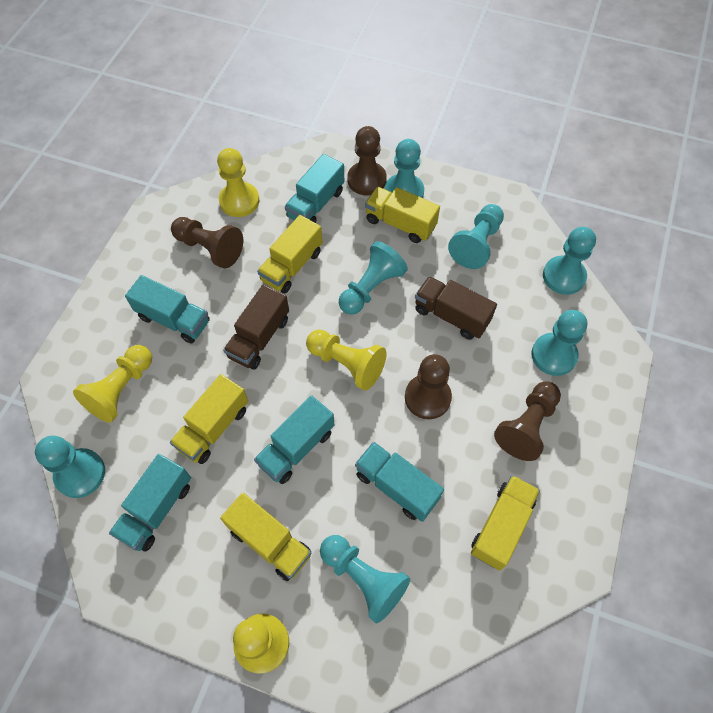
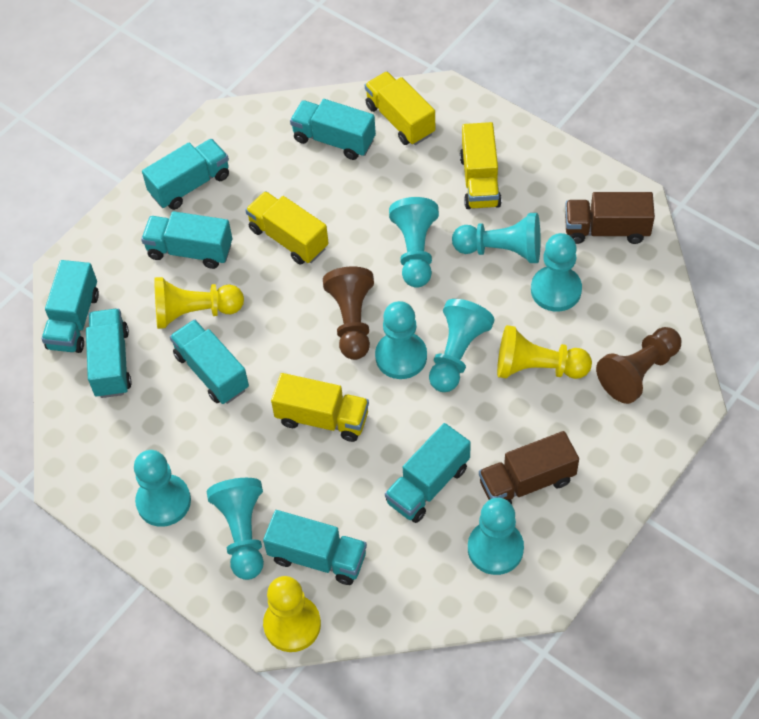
brown pawn: 4 -> 2
turquoise pawn: 7 -> 8
turquoise truck: 5 -> 8
yellow pawn: 4 -> 3
yellow truck: 5 -> 4

